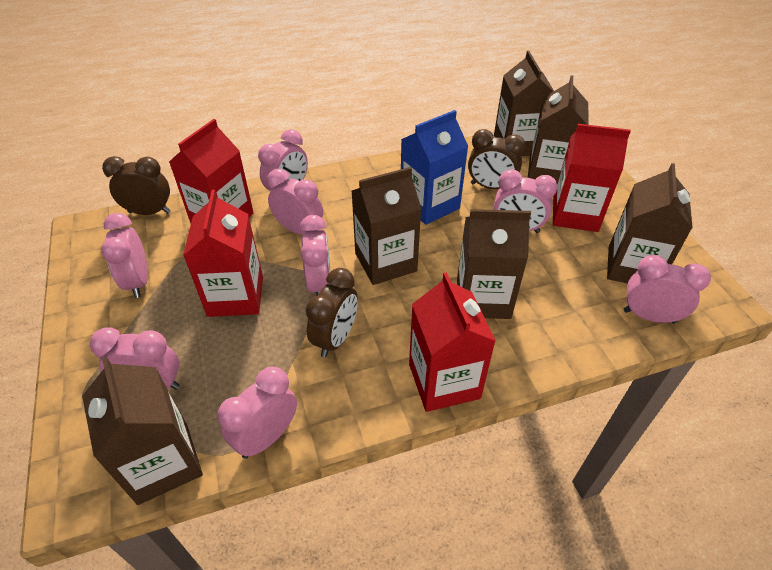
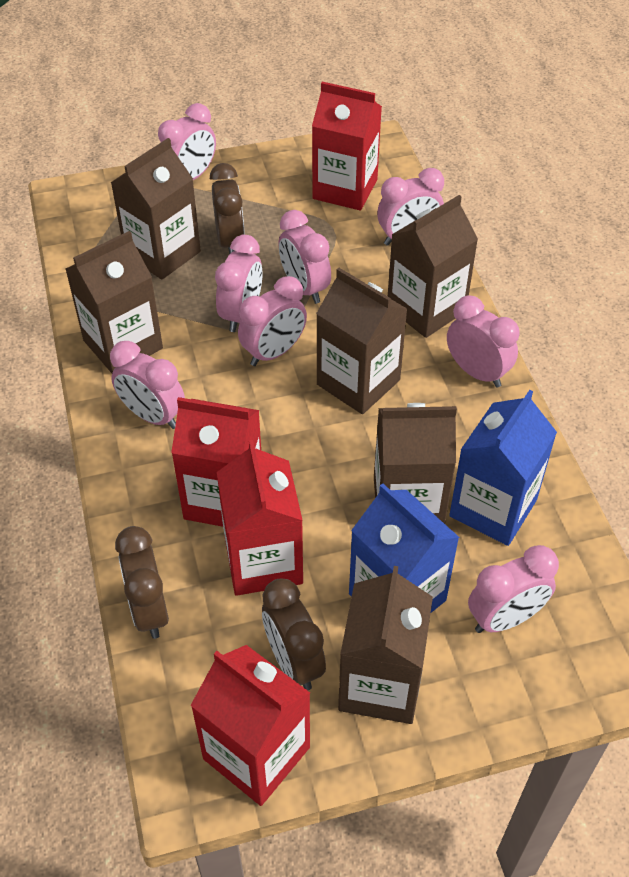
blue carton: 1 -> 2

